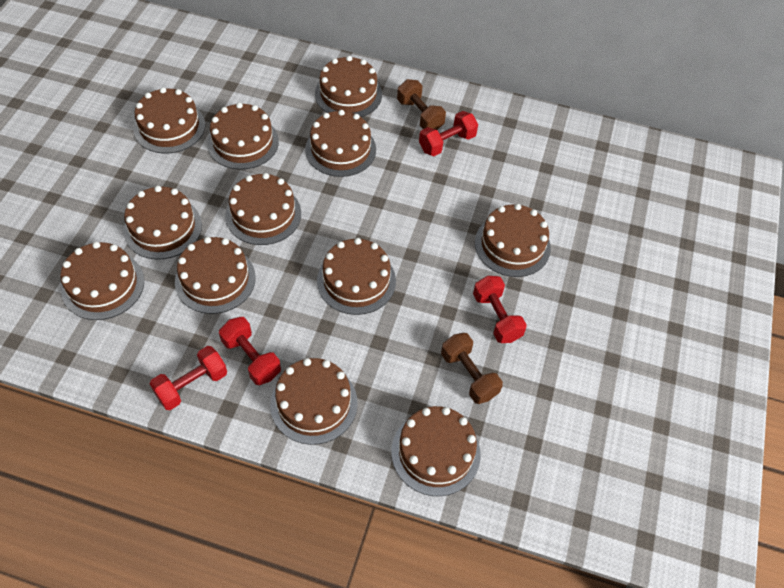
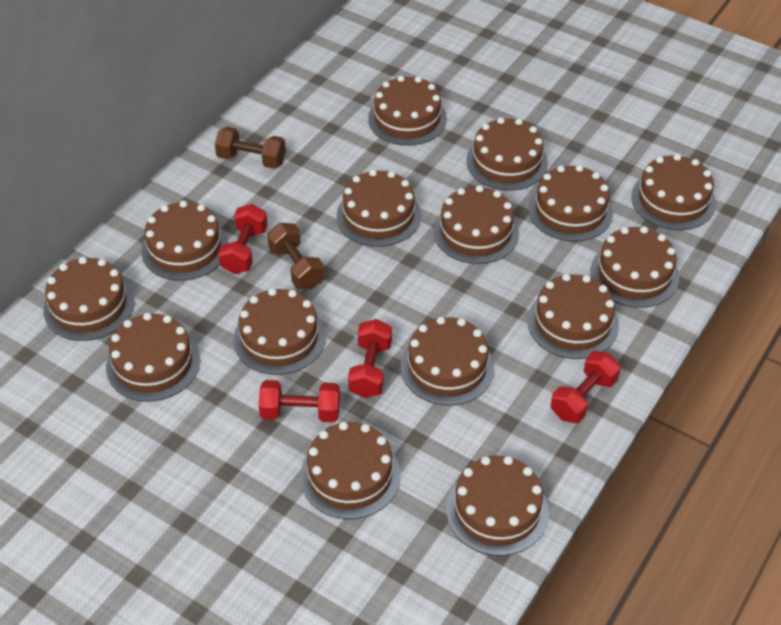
brown cake: 12 -> 15

